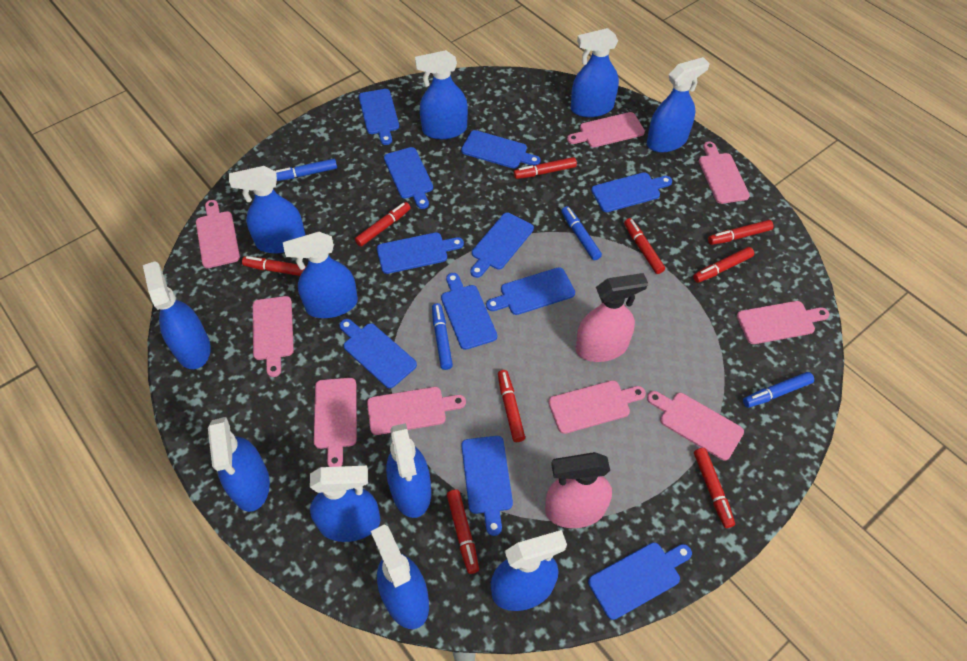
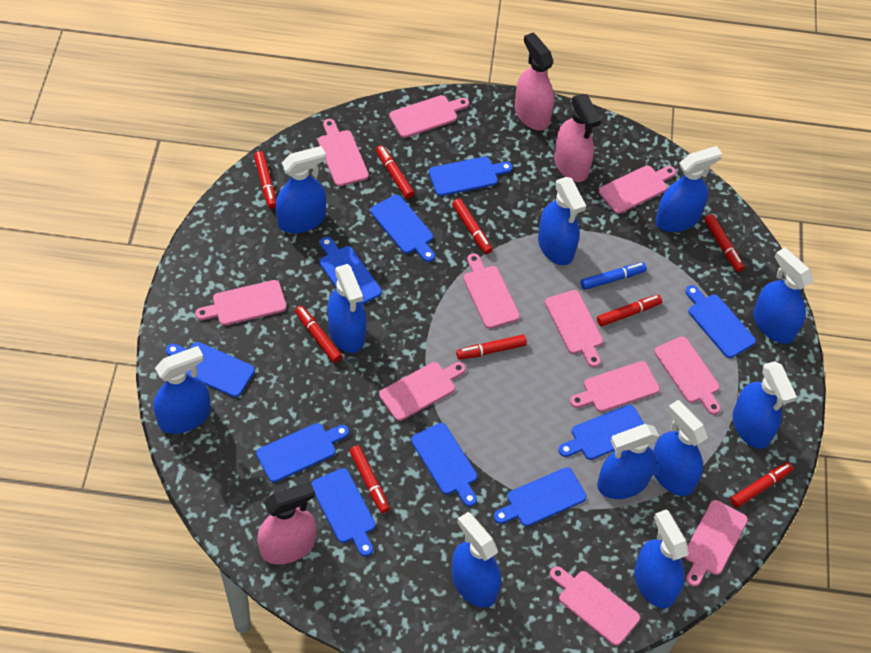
blue cutting board: 11 -> 10
blue marker: 4 -> 1
pink cutting board: 9 -> 11
pink spray bottle: 2 -> 3

